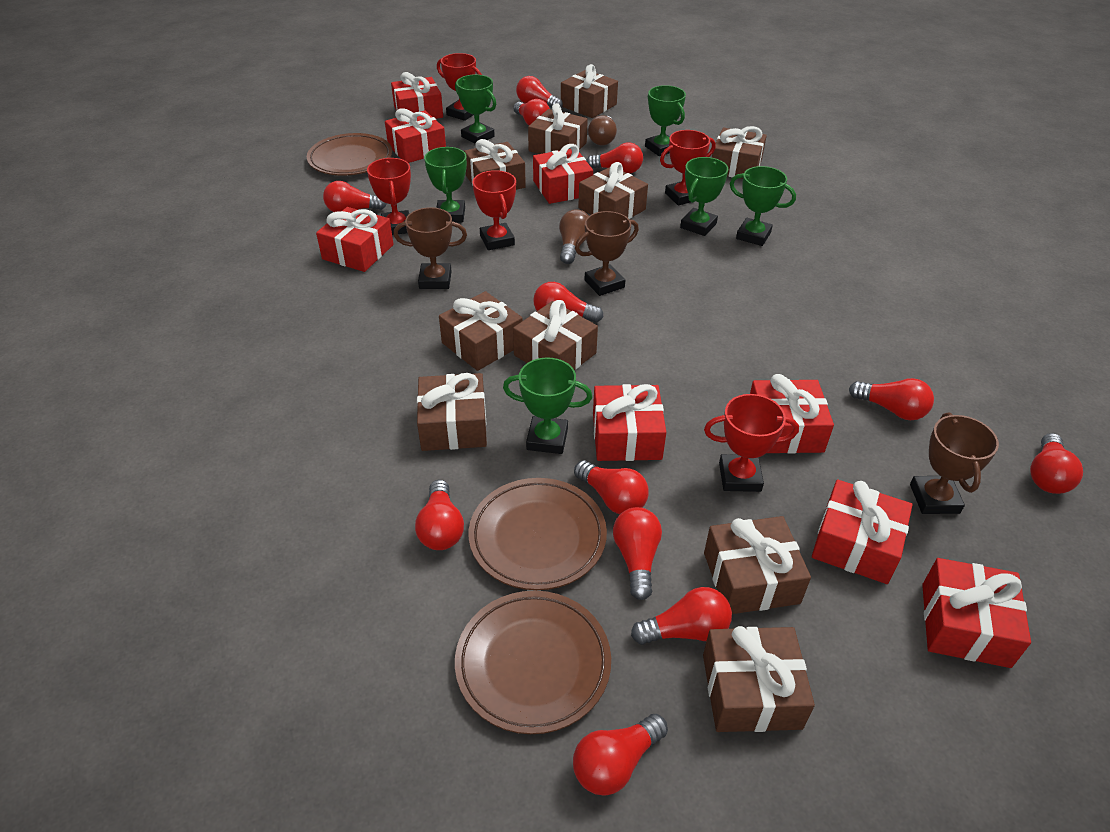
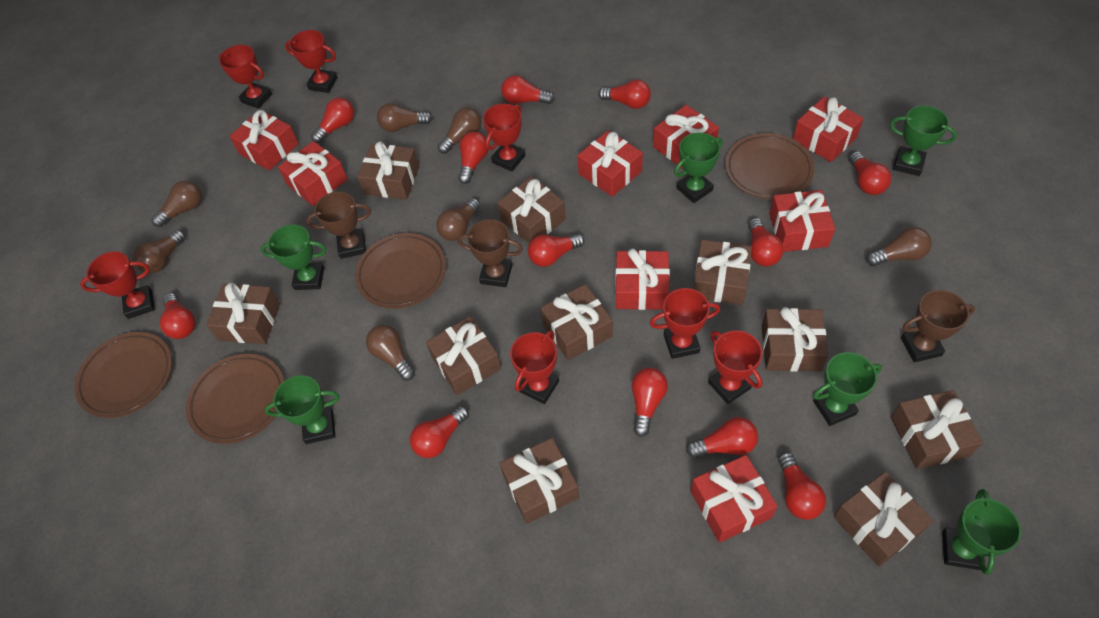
brown light bulb: 2 -> 7
brown plate: 3 -> 4
red trophy: 5 -> 7

